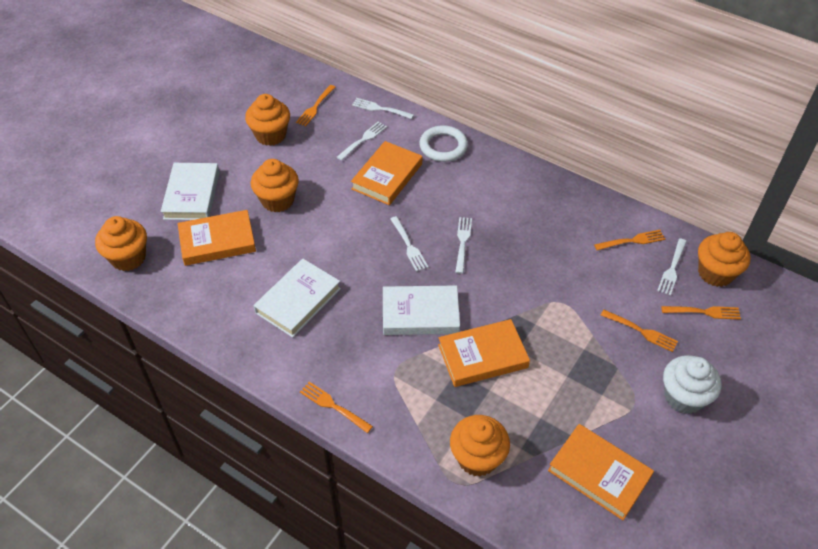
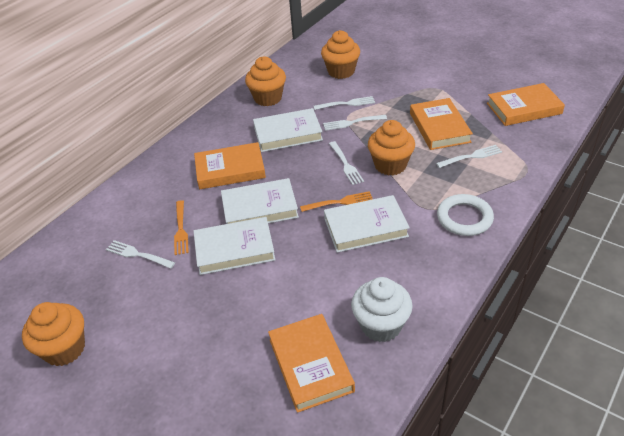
orange cupcake: 5 -> 4
orange fork: 5 -> 2
white book: 3 -> 4

